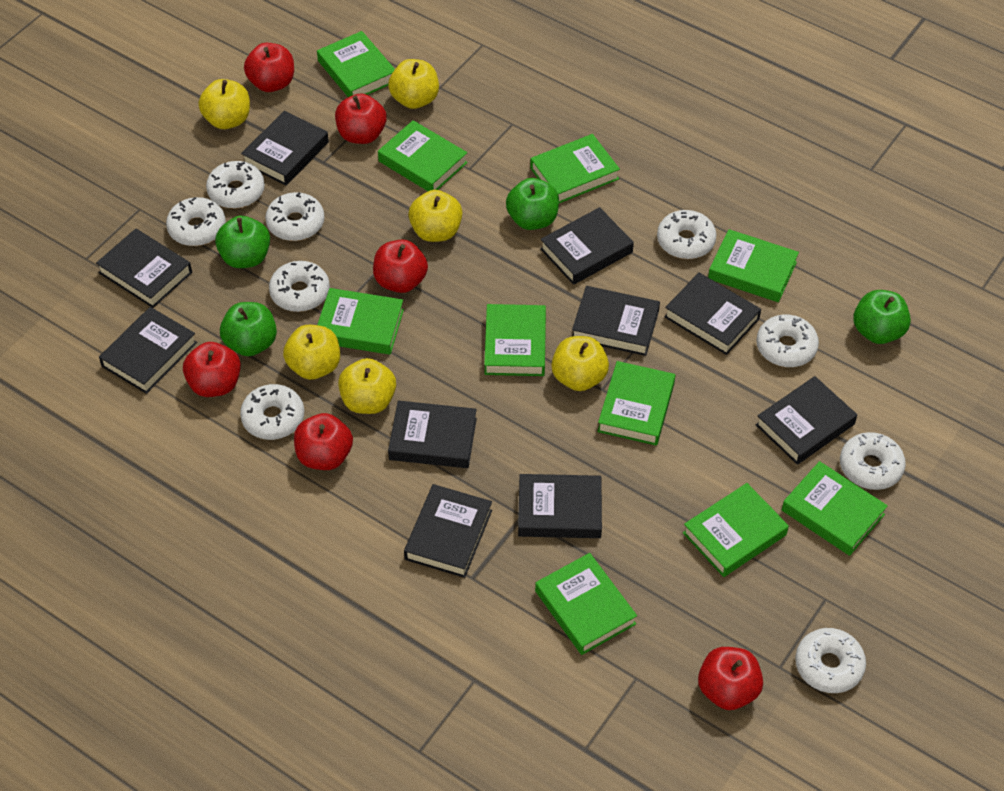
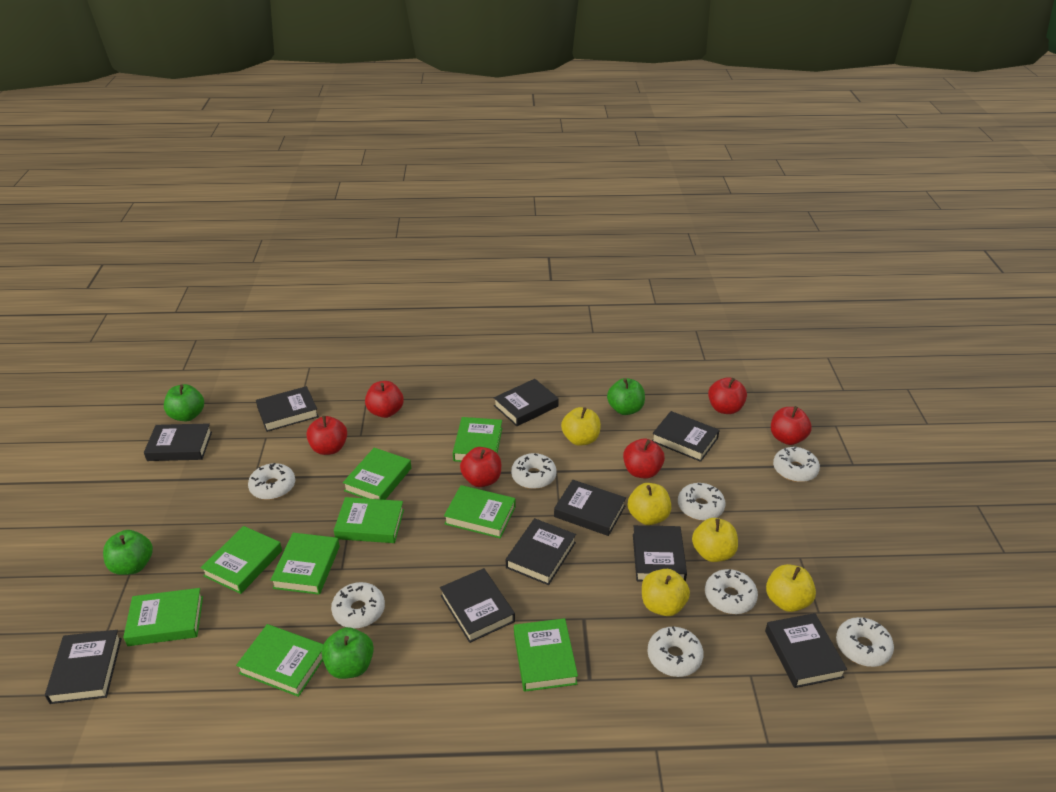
green book: 10 -> 9
white donut: 9 -> 8
yellow apple: 6 -> 5

